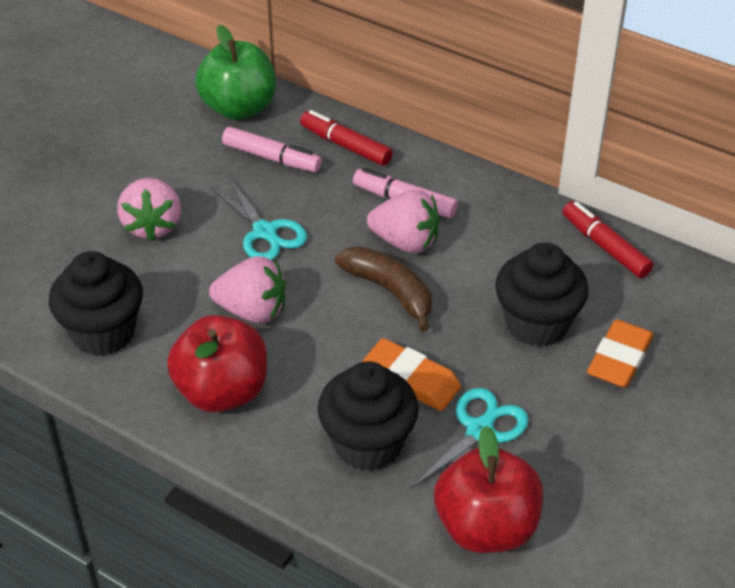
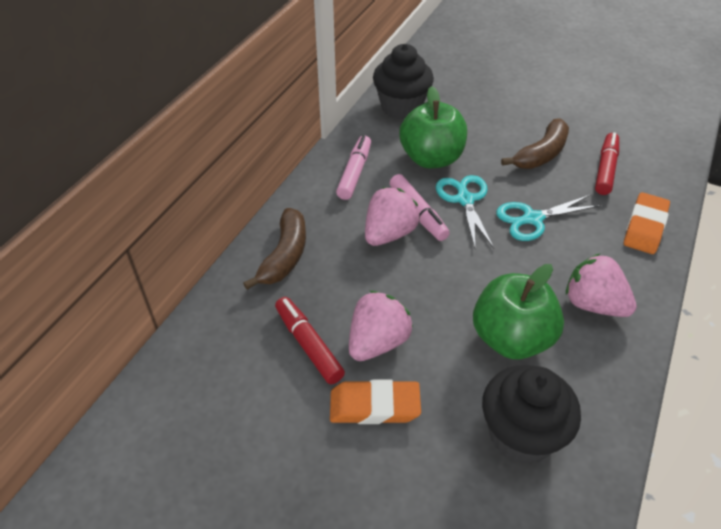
black cupcake: 3 -> 2
brown banana: 1 -> 2
green apple: 1 -> 2
red apple: 2 -> 0

